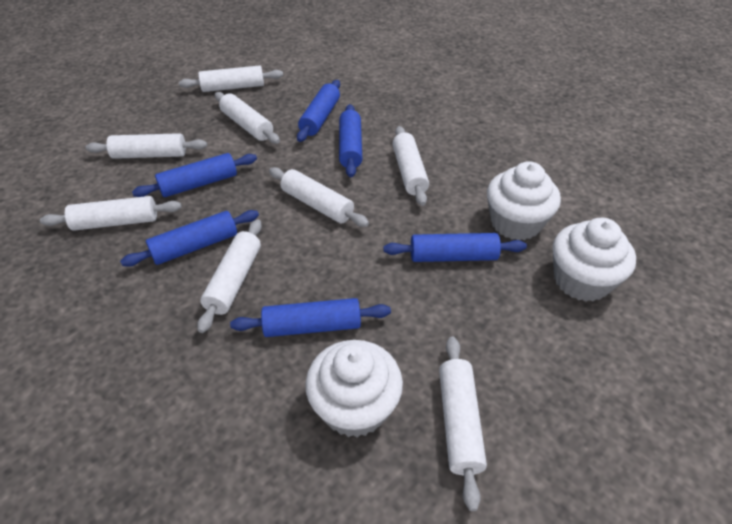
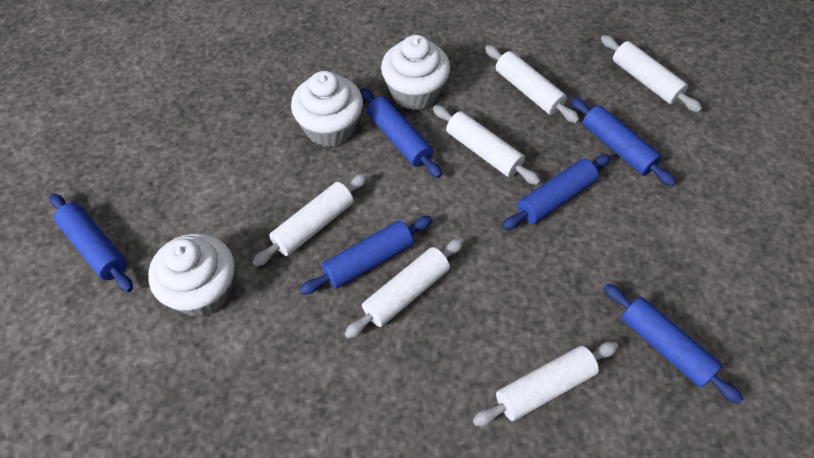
white rolling pin: 8 -> 6

